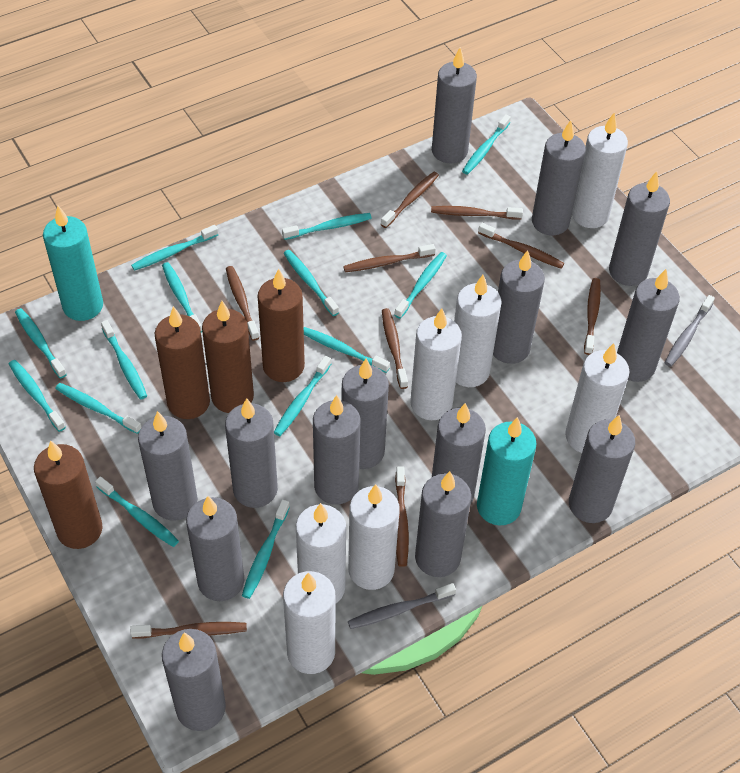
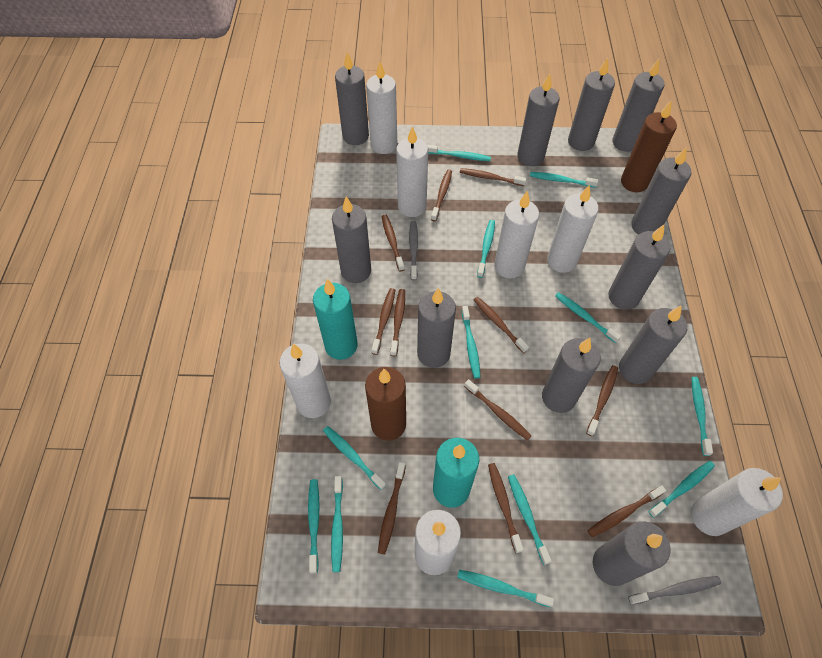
brown candle: 4 -> 2
brown toothbrush: 9 -> 11
grey candle: 14 -> 11
turquoise toothbrush: 14 -> 12

